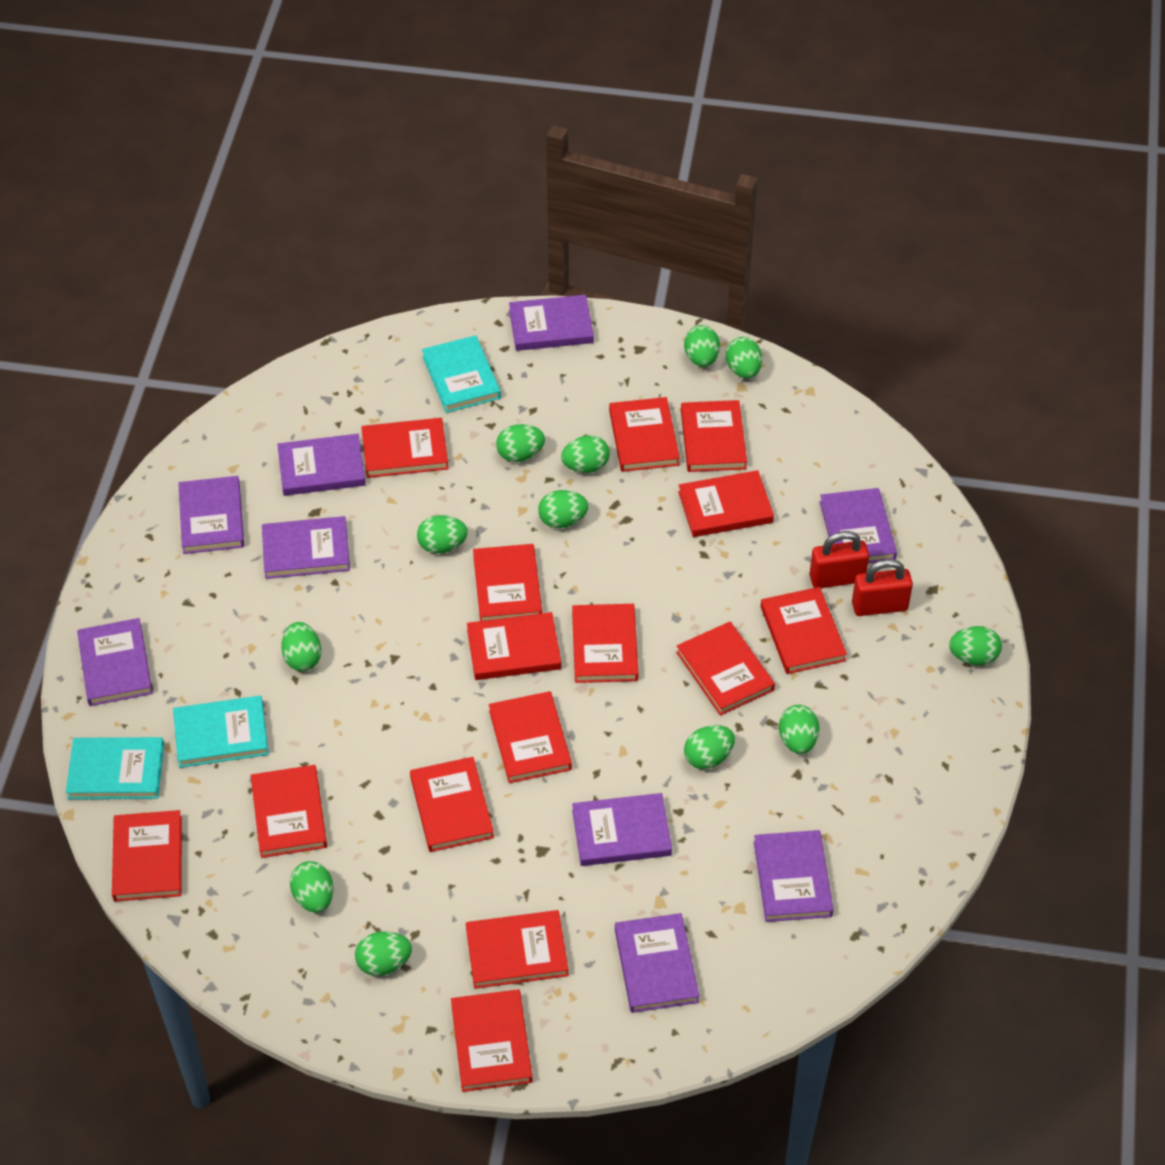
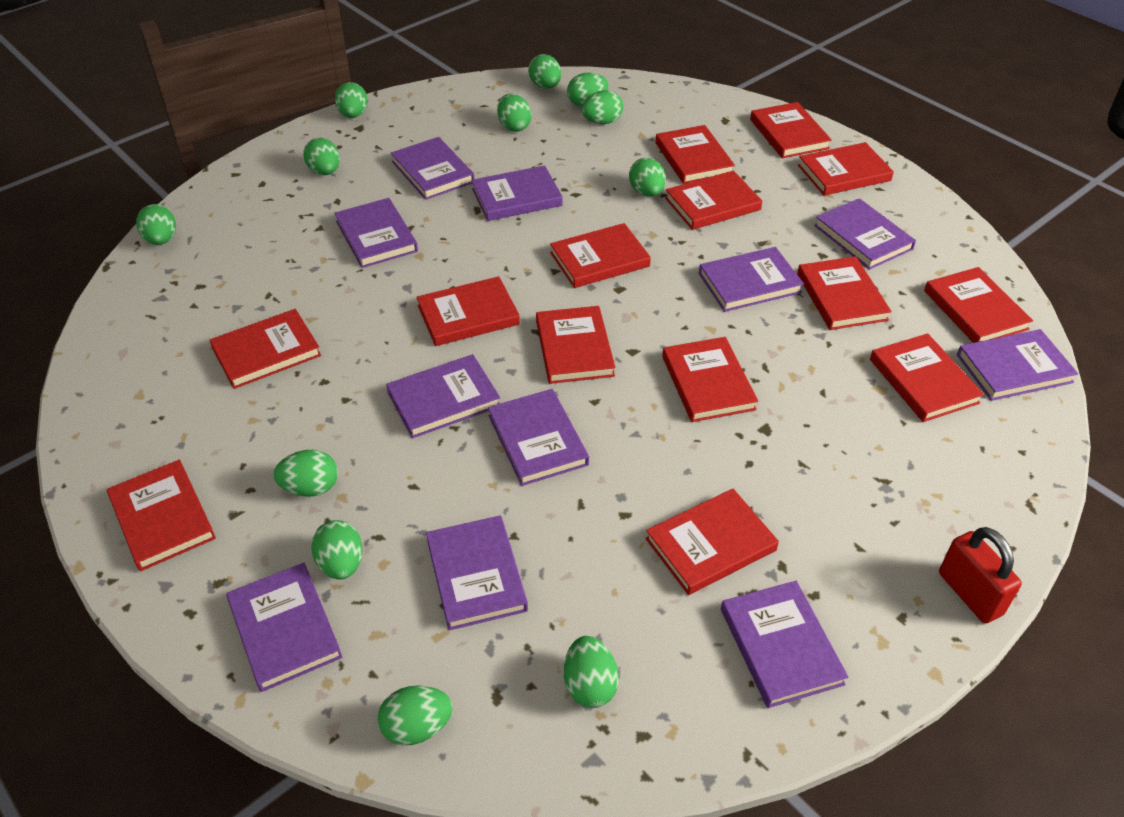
purple book: 9 -> 11
red book: 15 -> 14
red padlock: 2 -> 1
turquoise book: 3 -> 0

